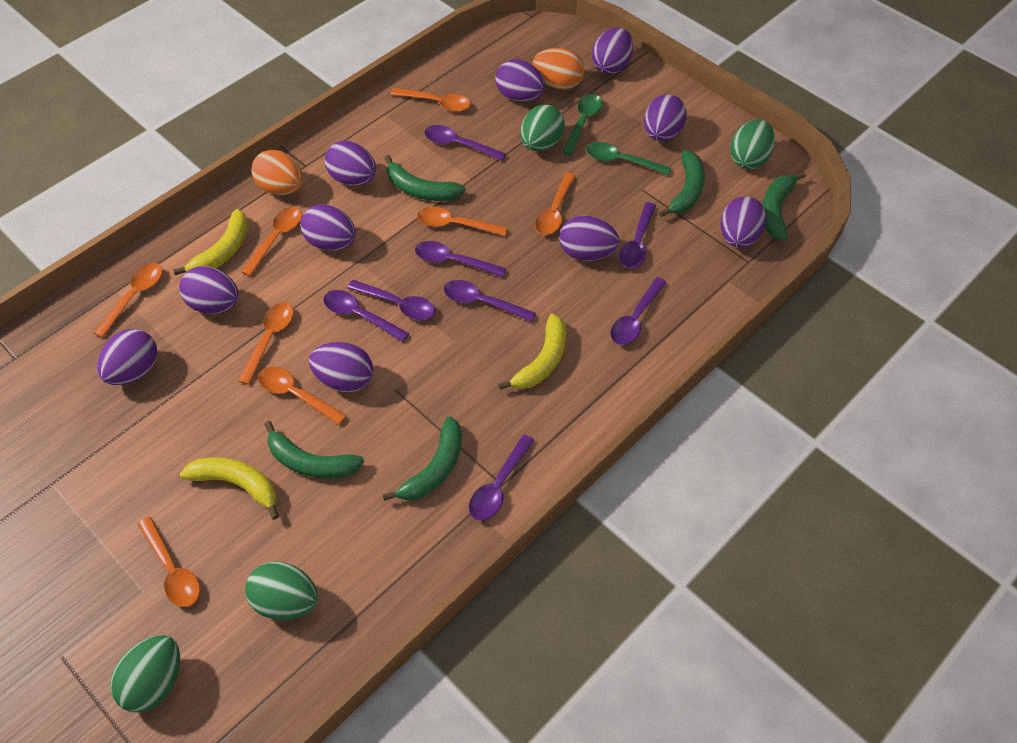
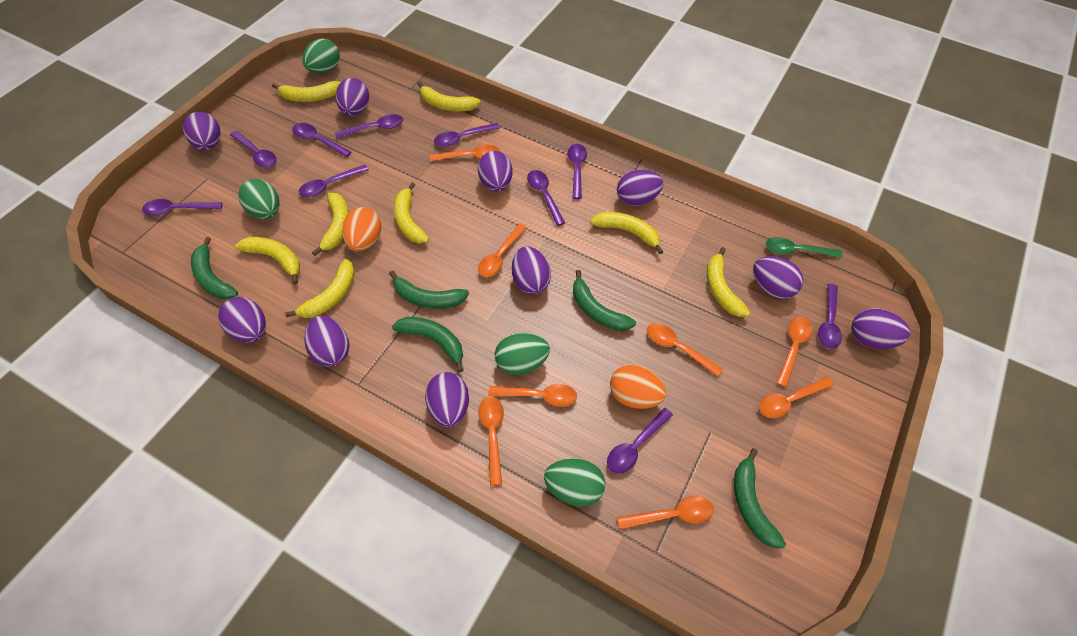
green spoon: 2 -> 1
purple spoon: 8 -> 10
yellow banana: 3 -> 8

